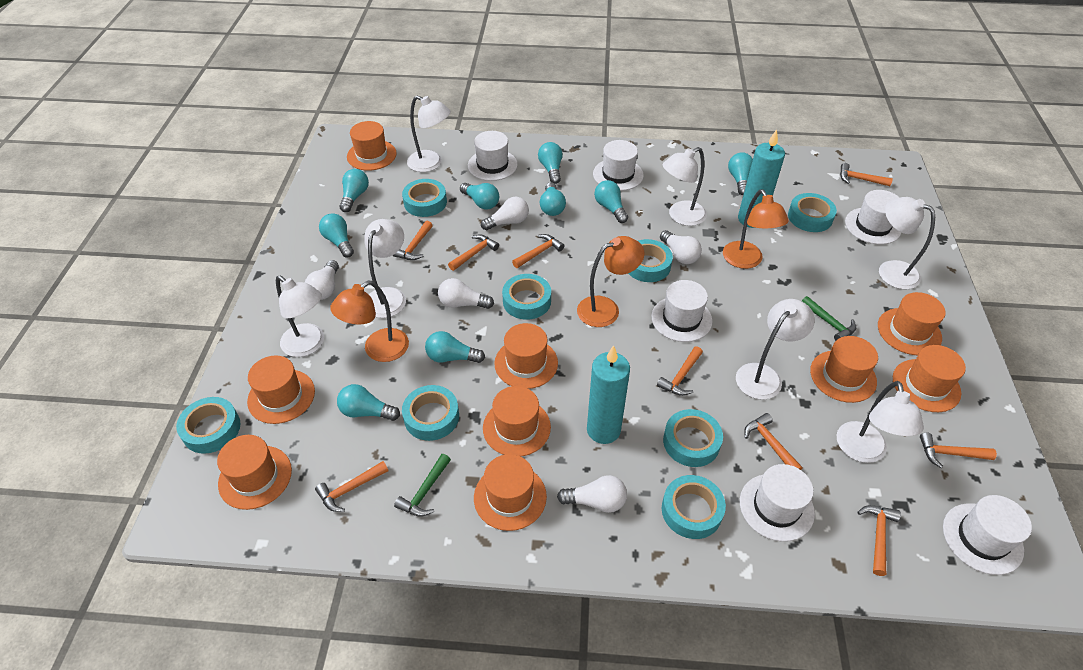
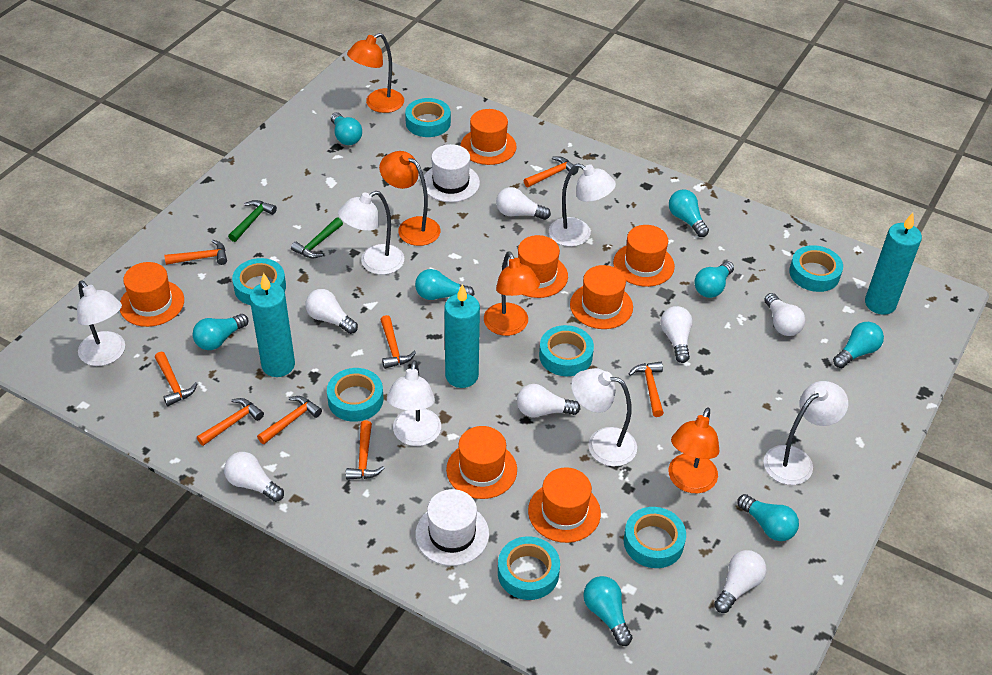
orange hammer: 9 -> 8
orange hat: 9 -> 7
orange lamp: 3 -> 4
turquoise candle: 2 -> 3
turquoise light bulb: 9 -> 8
turquoise tape: 8 -> 7
white hat: 6 -> 2
white lamp: 7 -> 6
white light bulb: 5 -> 7

